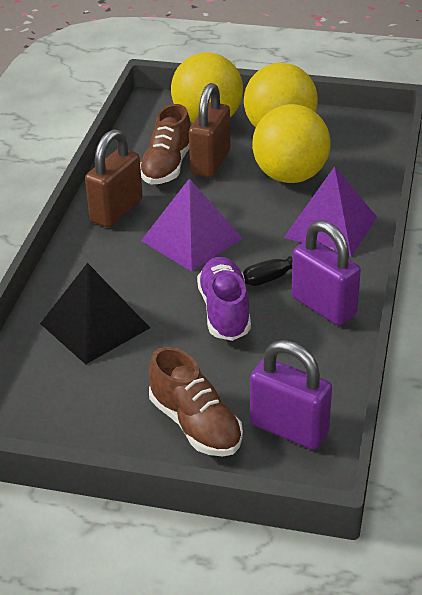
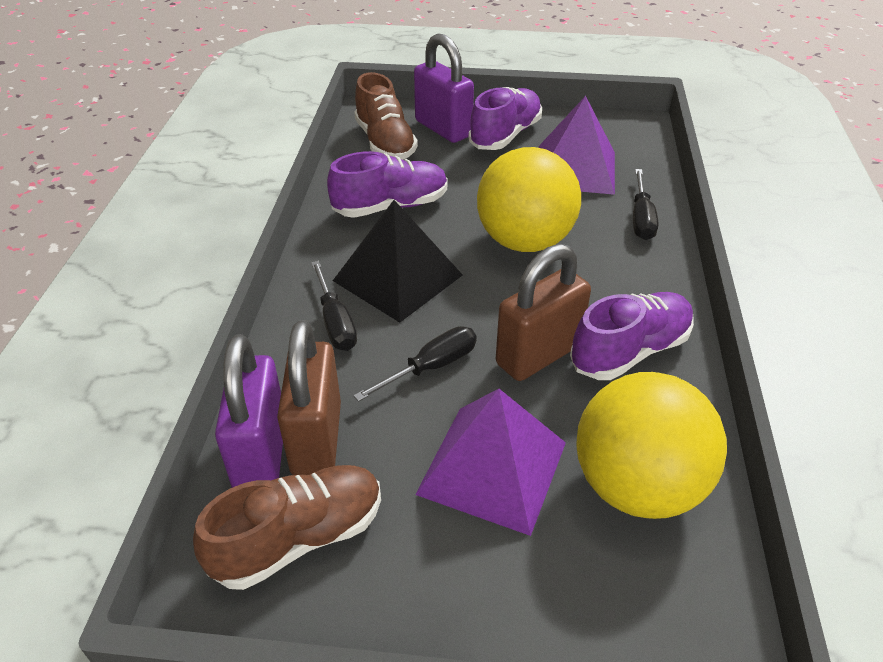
black screwdriver: 1 -> 3
purple shoe: 1 -> 3
yellow ball: 3 -> 2

